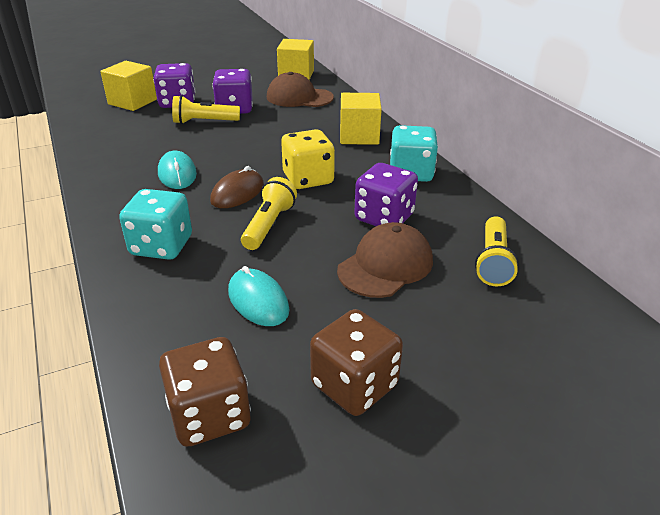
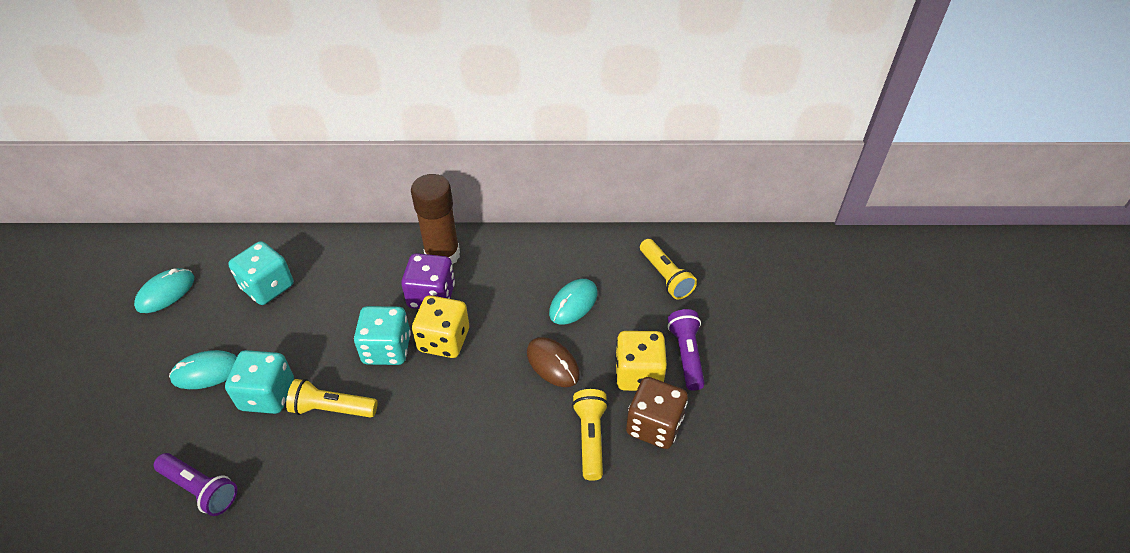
brown cap: 2 -> 0
brown dice: 2 -> 1
brown glue stick: 0 -> 1
purple dice: 3 -> 1
purple flashlight: 0 -> 2
turquoise dice: 2 -> 3
turquoise mouse: 2 -> 3
yellow cube: 3 -> 0
yellow dice: 1 -> 2

